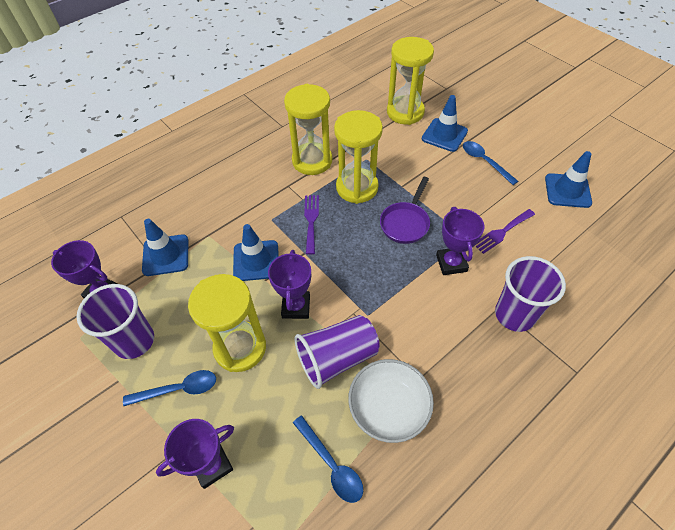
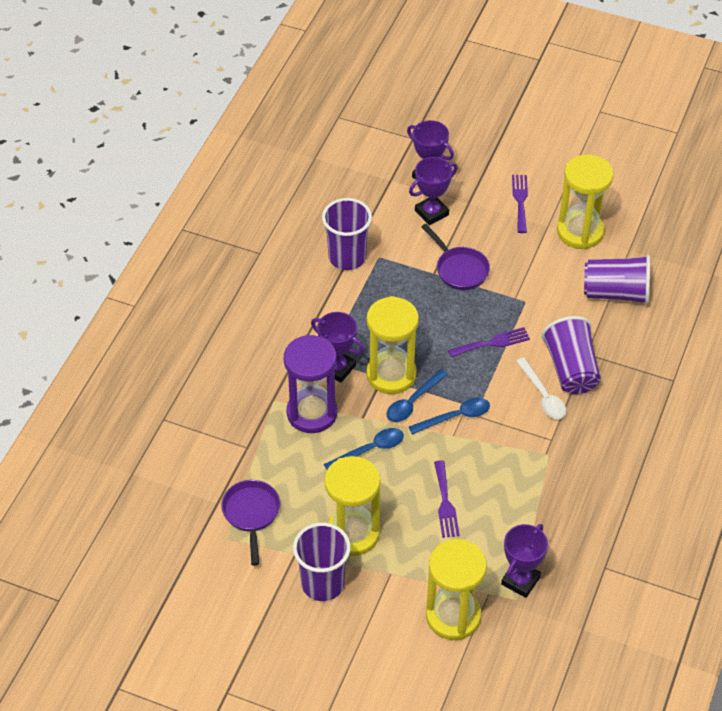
blue traffic cone: 4 -> 0
purple cup: 3 -> 4
purple fork: 2 -> 3
purple hourglass: 0 -> 1
purple pan: 1 -> 2
white bowl: 1 -> 0
white spoon: 0 -> 1

